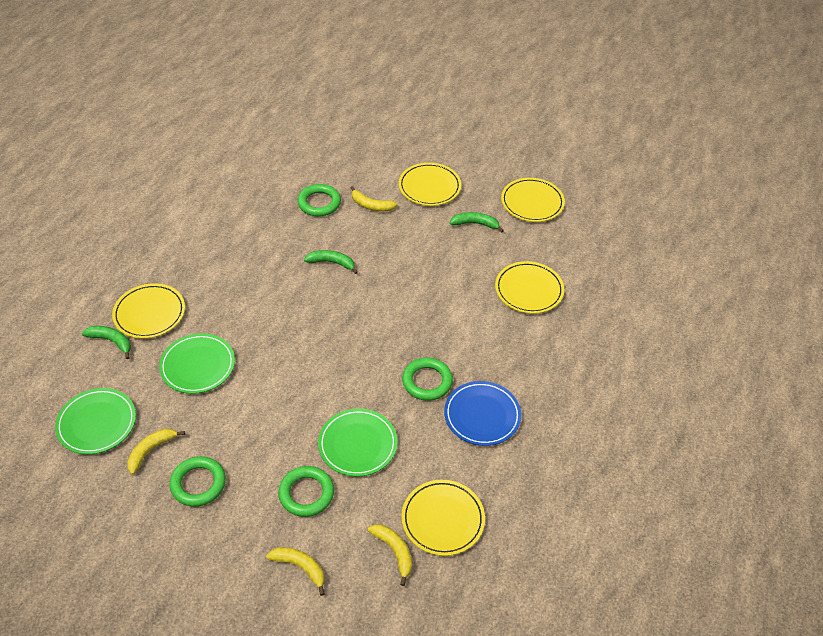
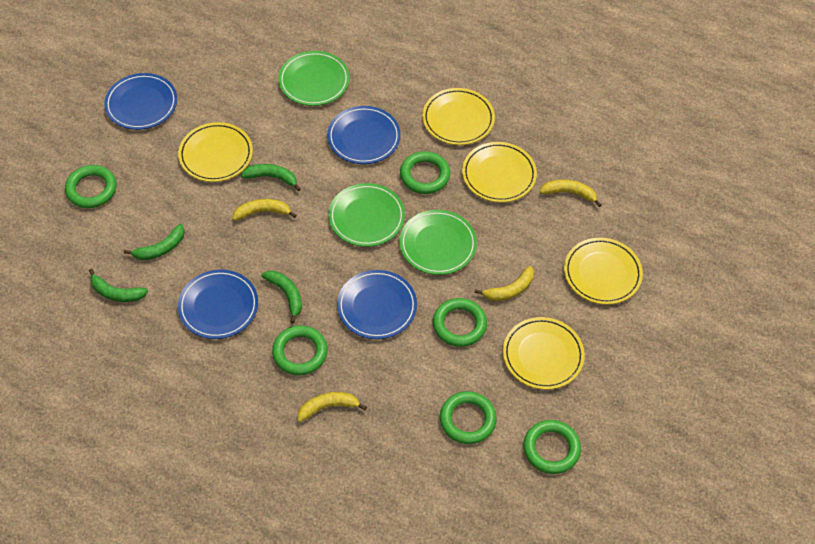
blue plate: 1 -> 4
green banana: 3 -> 4
green ring: 4 -> 6

